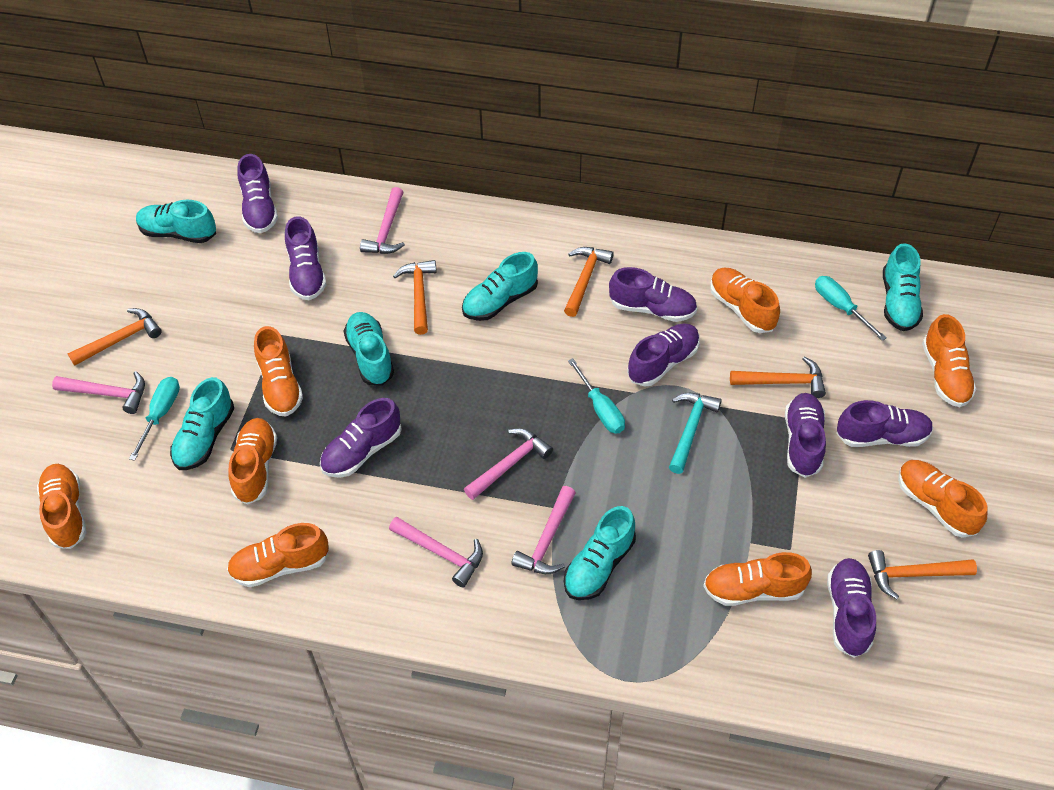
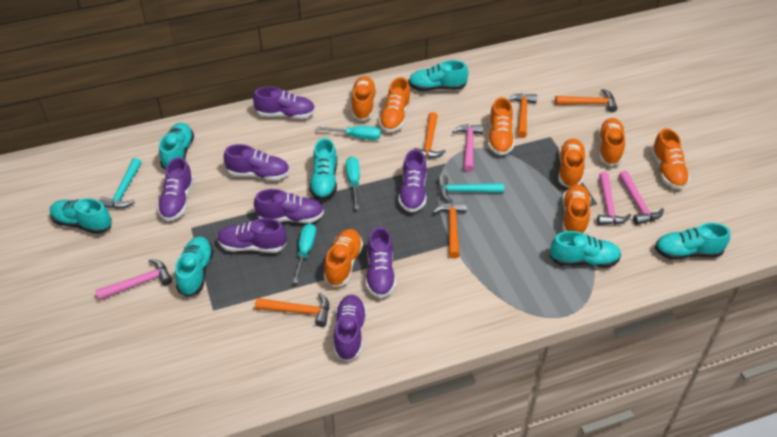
pink hammer: 5 -> 4
turquoise hammer: 1 -> 2
turquoise shoe: 6 -> 7

